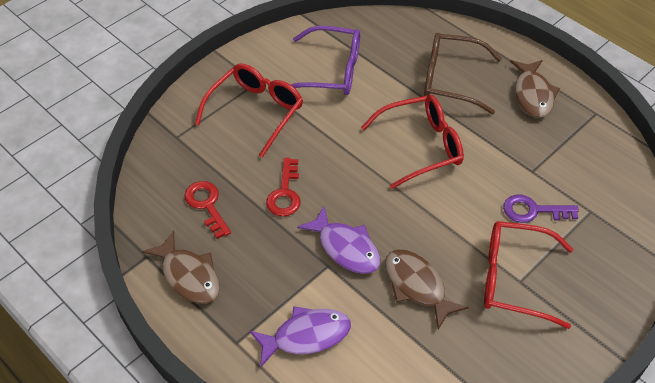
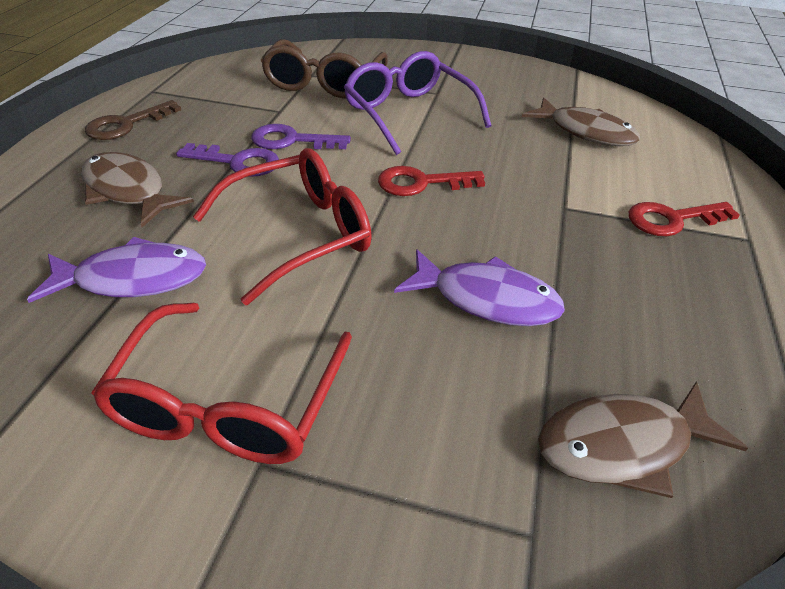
brown key: 0 -> 1
purple key: 1 -> 2
red glasses: 3 -> 2

